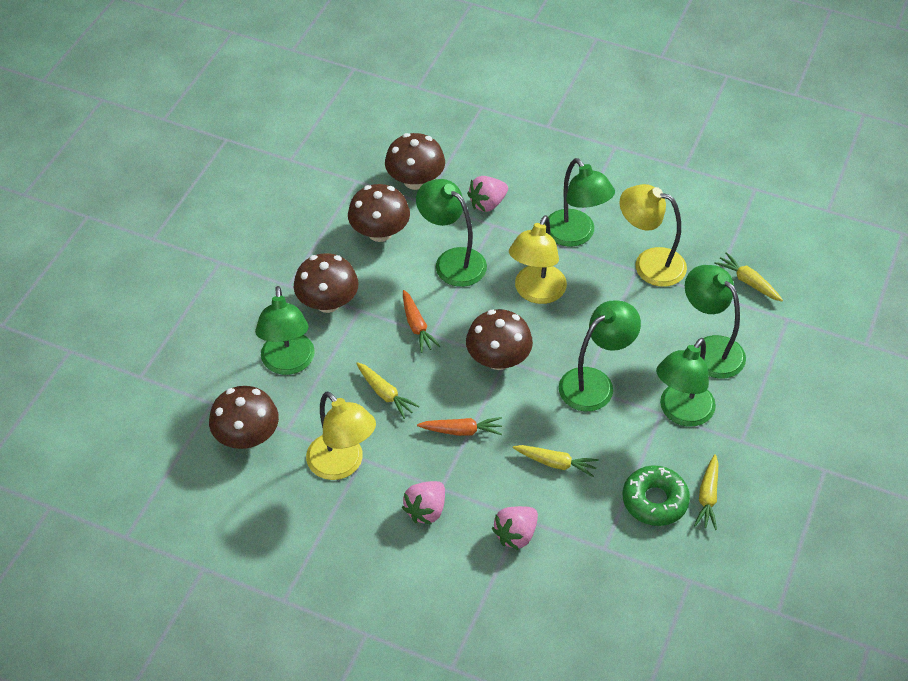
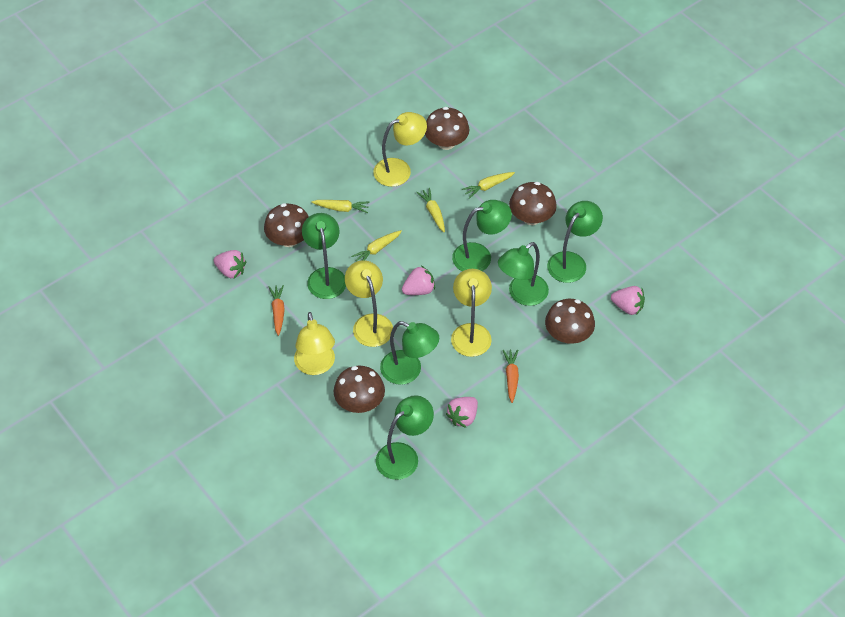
green donut: 1 -> 0
pink strawberry: 3 -> 4
yellow lamp: 3 -> 4

